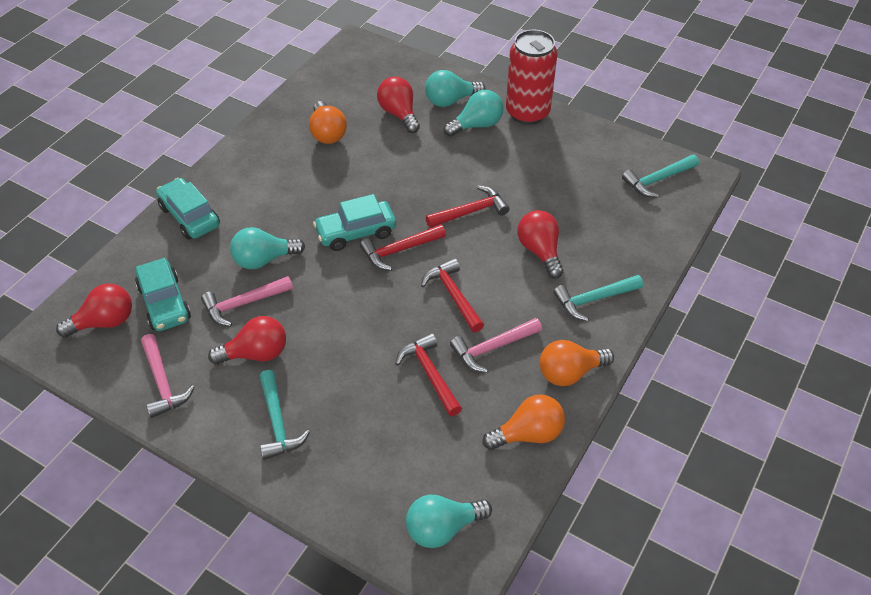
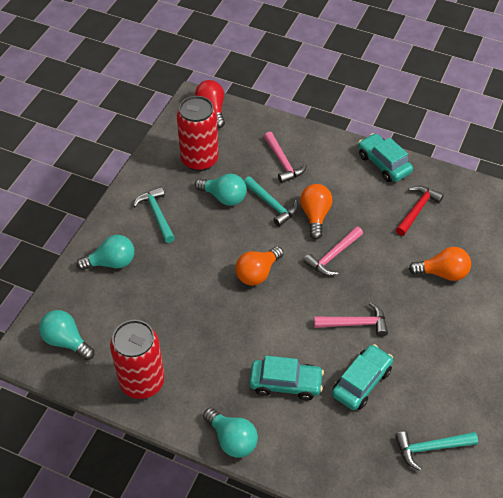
red can: 1 -> 2
red hammer: 4 -> 1
red light bulb: 4 -> 1

